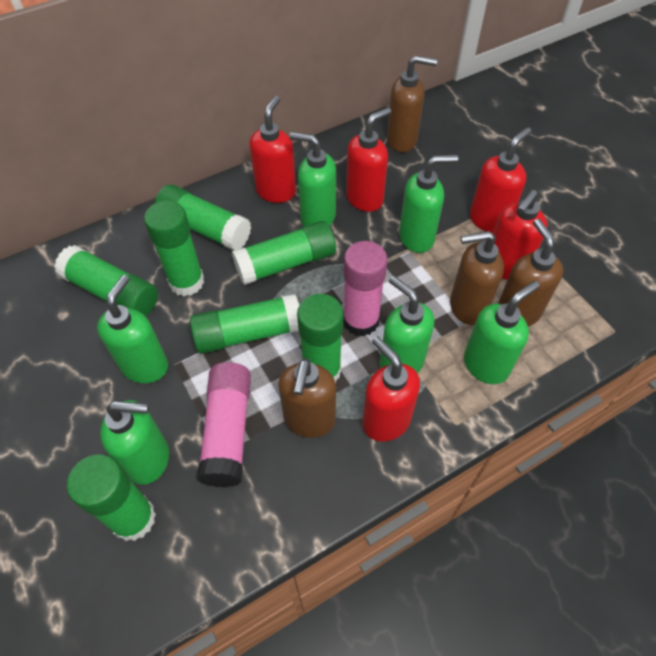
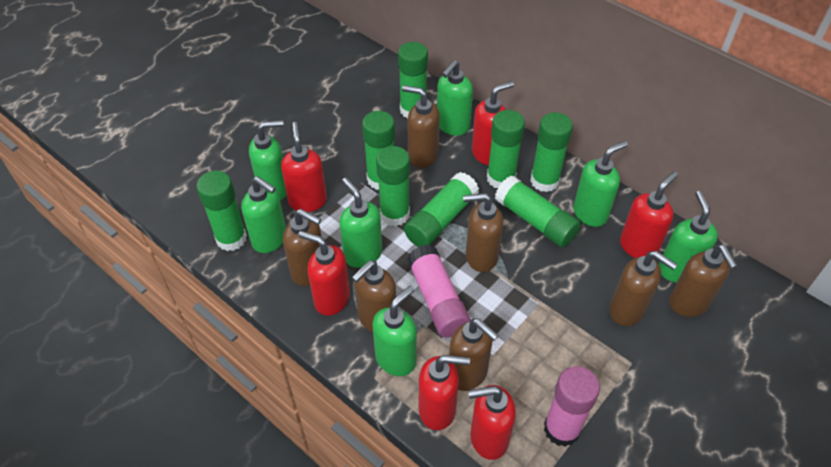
brown soap dispenser: 4 -> 7
green glue stick: 7 -> 8
green soap dispenser: 6 -> 7
red soap dispenser: 5 -> 6

